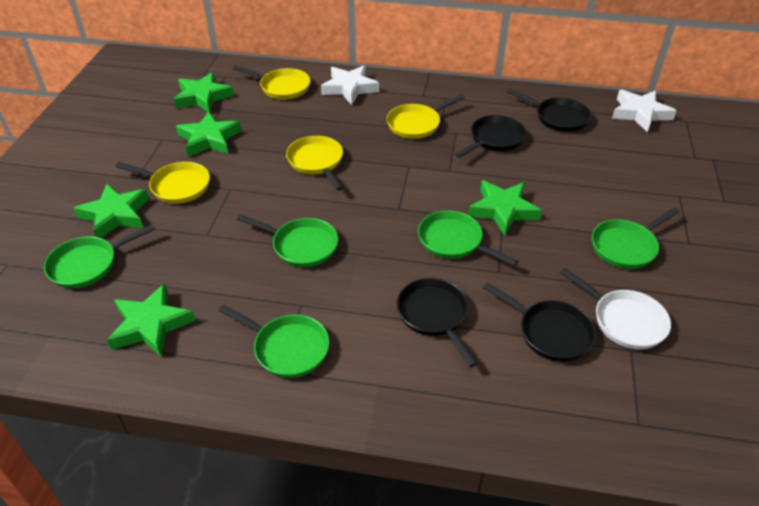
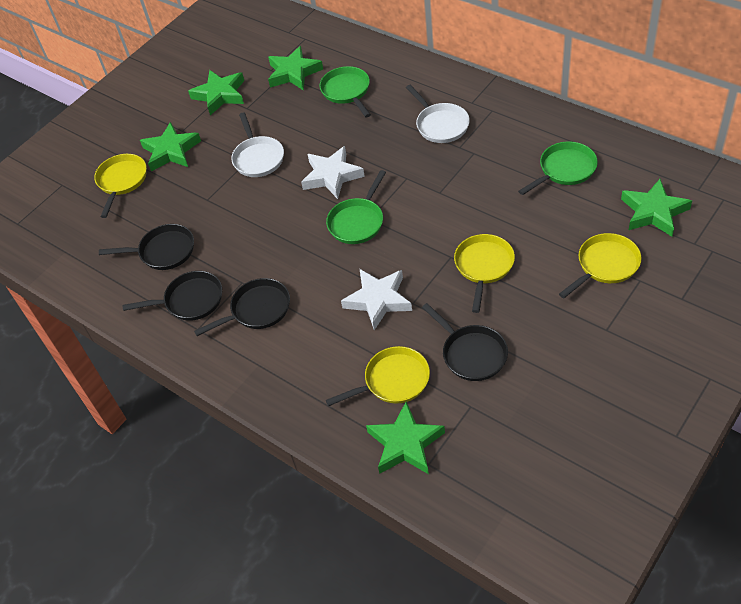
green pan: 5 -> 3
white pan: 1 -> 2

